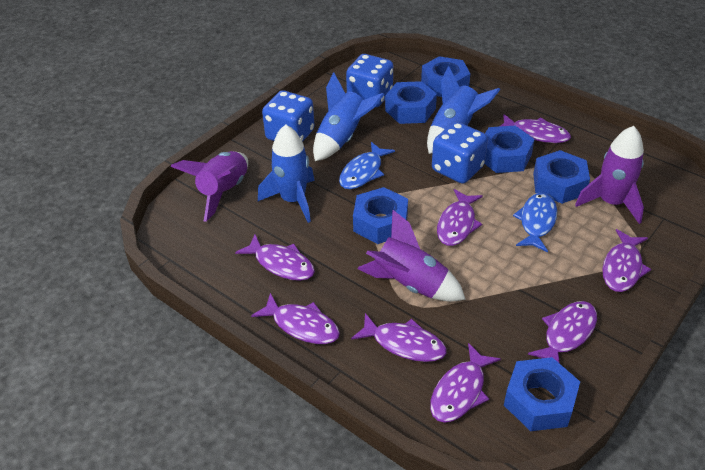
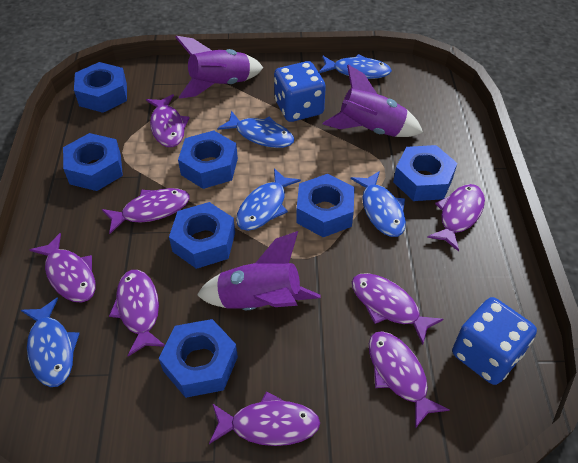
blue dice: 3 -> 2
blue fish: 2 -> 5
blue nut: 6 -> 7
blue rocket: 3 -> 0

